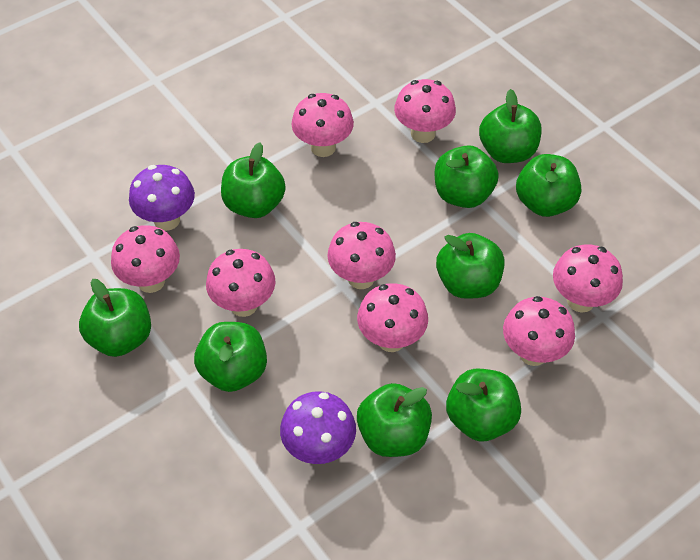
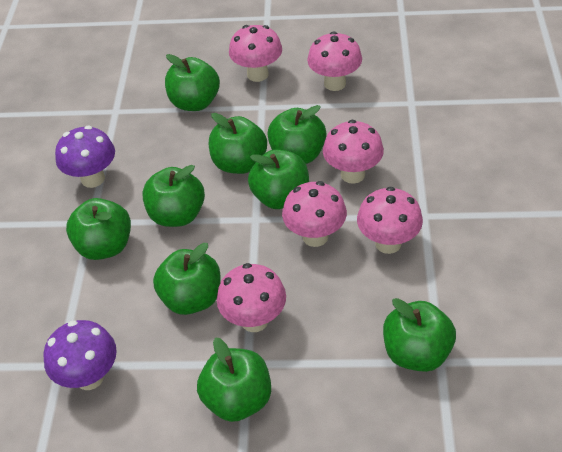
pink mushroom: 8 -> 6

